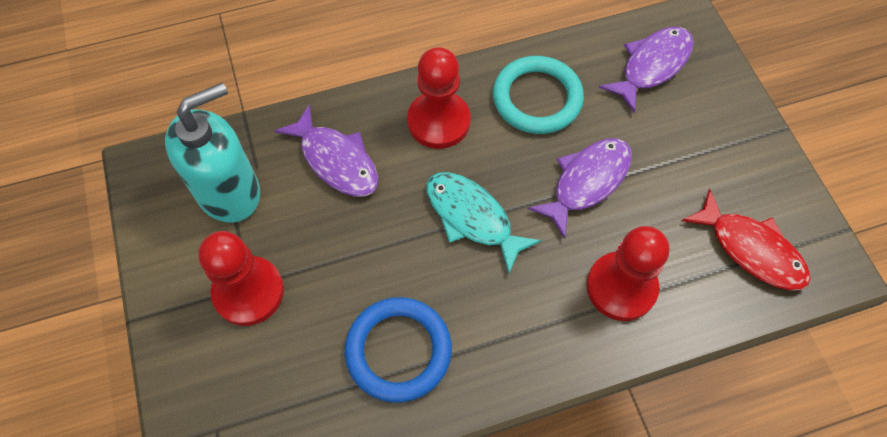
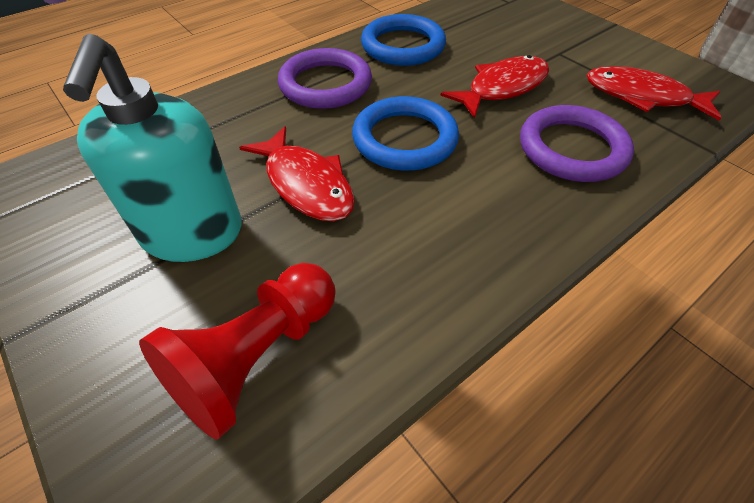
blue ring: 1 -> 2
purple fish: 3 -> 0
purple ring: 0 -> 2
red fish: 1 -> 3
red pawn: 3 -> 1
turquoise fish: 1 -> 0
turquoise ring: 1 -> 0

